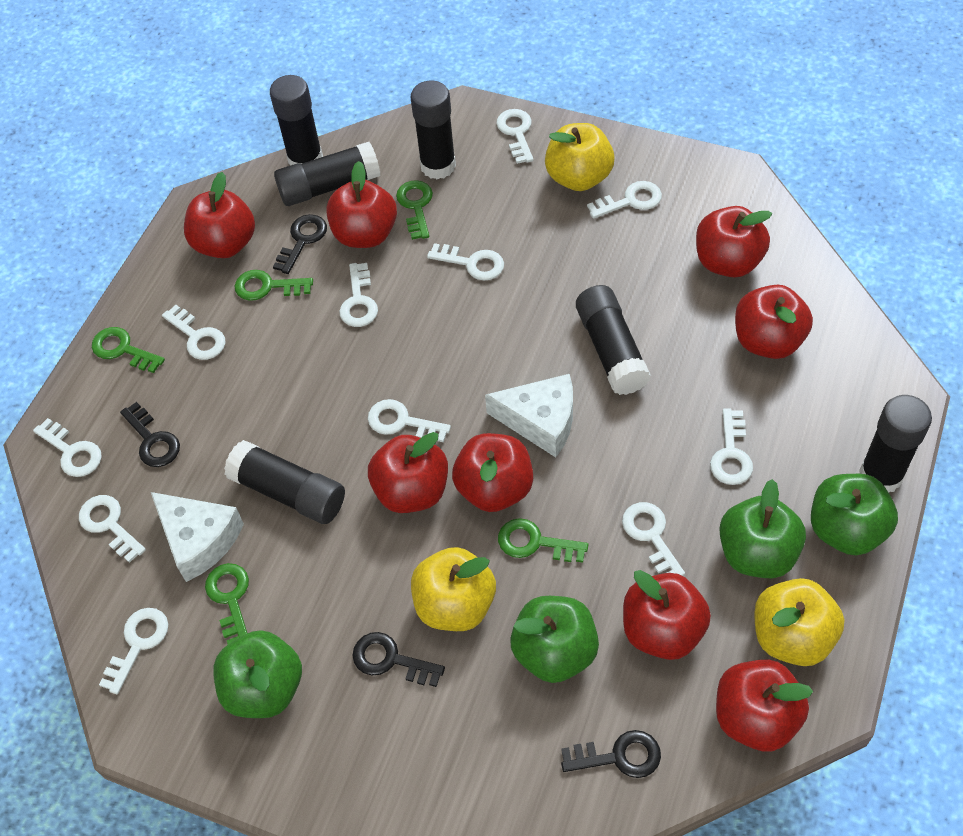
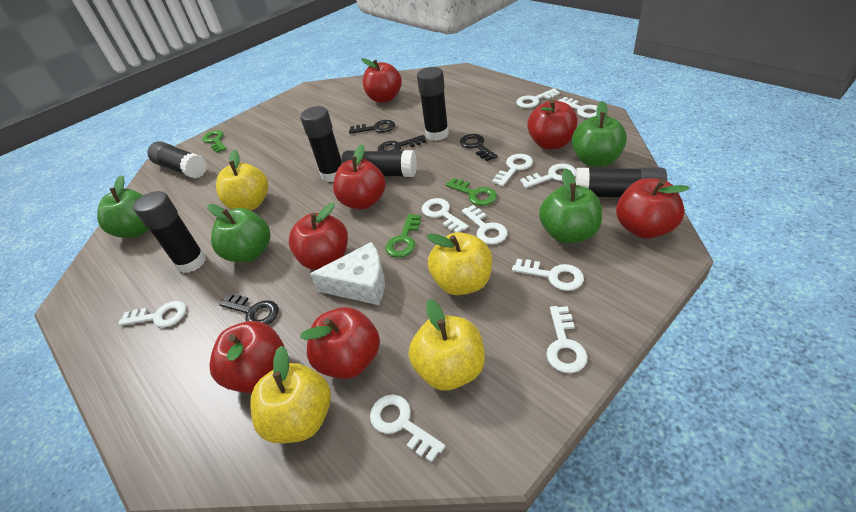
green key: 5 -> 3
red apple: 8 -> 7
white cheese: 2 -> 1
white key: 11 -> 10
yellow apple: 3 -> 4

